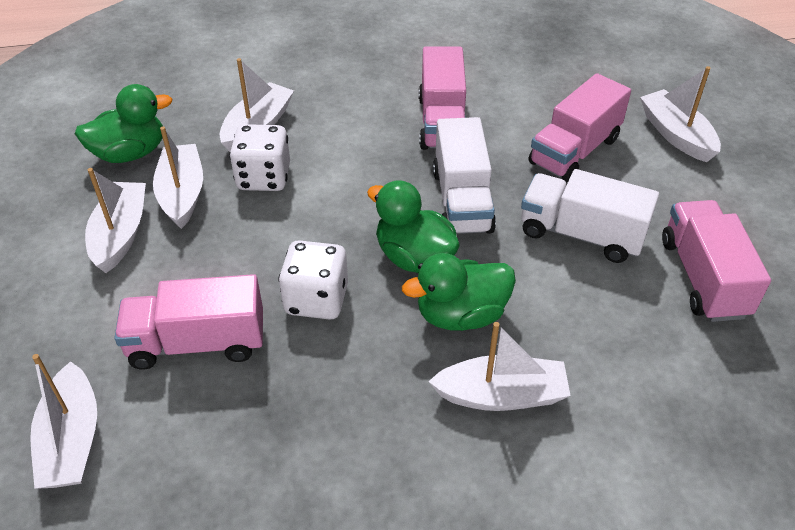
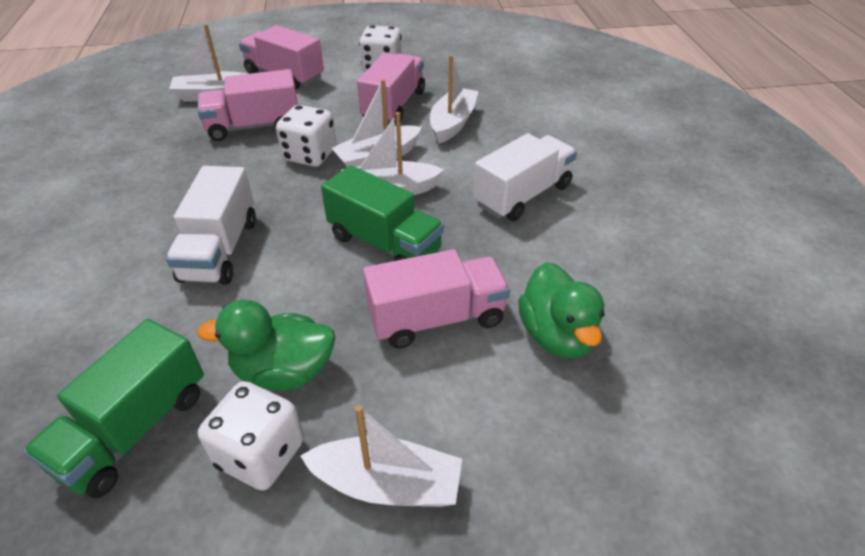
green duck: 3 -> 2
green truck: 0 -> 2
white boat: 6 -> 5
white dice: 2 -> 3

